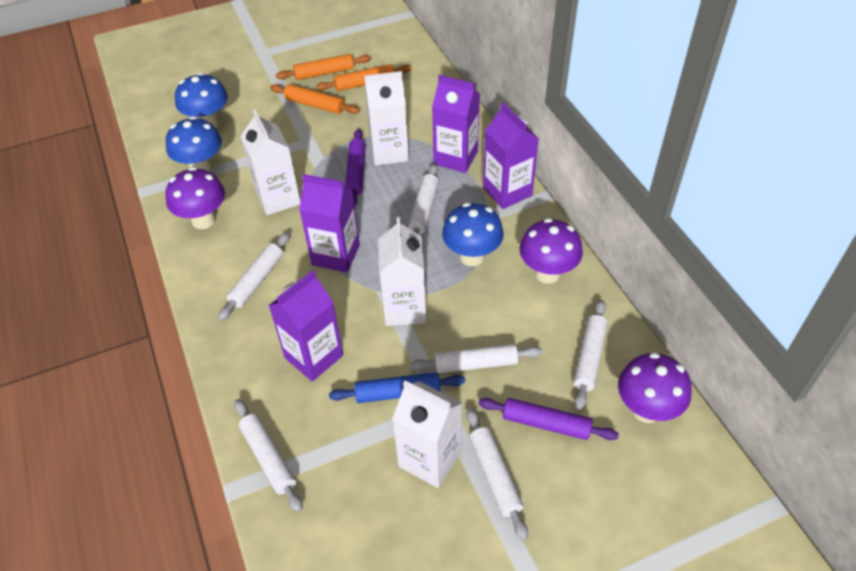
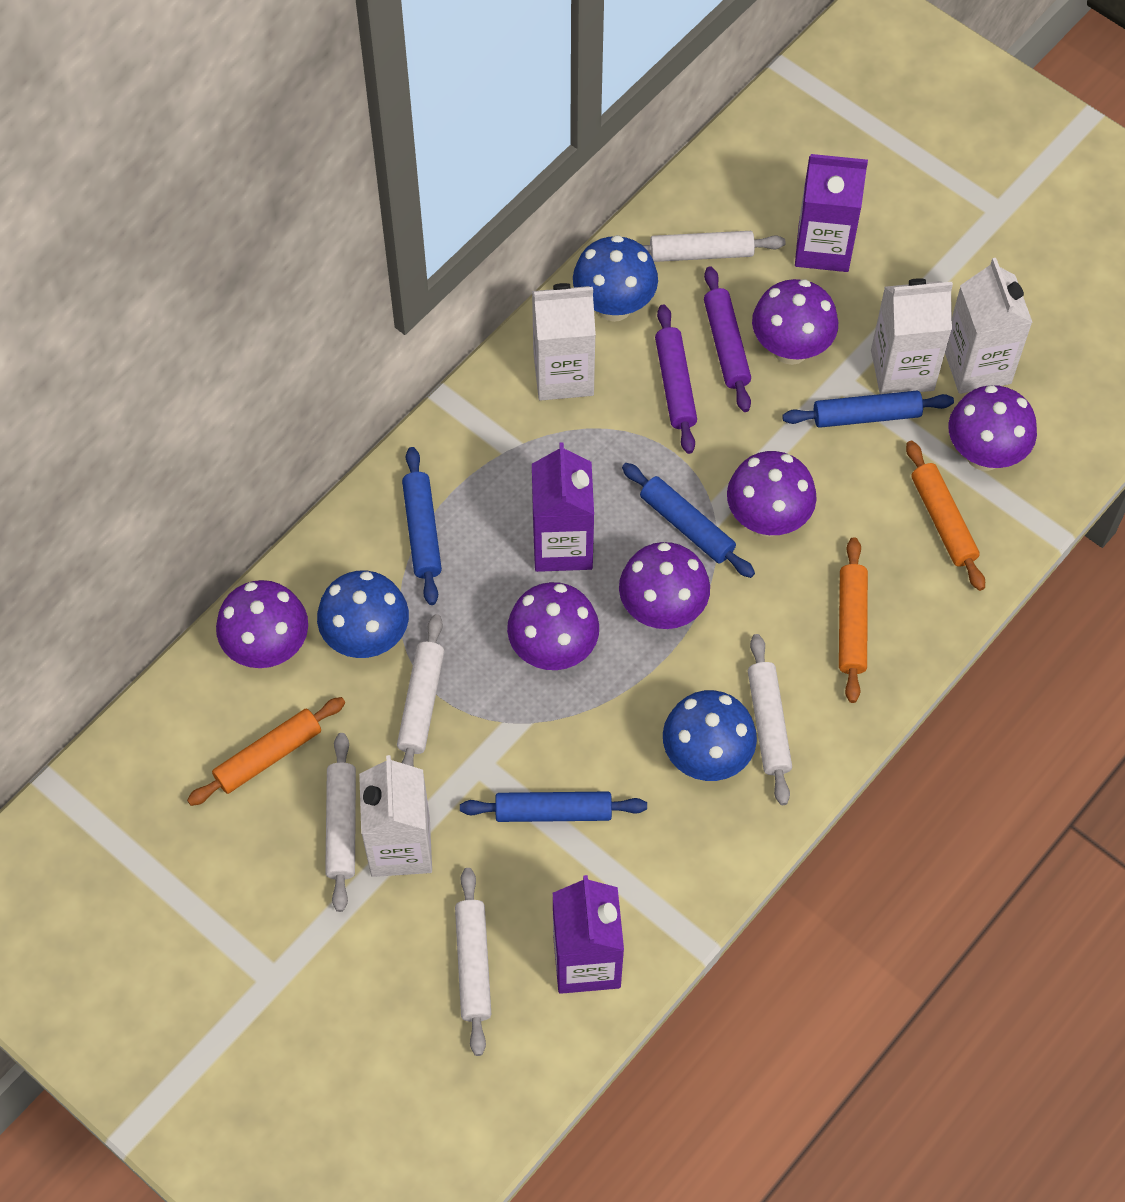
blue rolling pin: 1 -> 4
purple carton: 4 -> 3
purple mushroom: 3 -> 6
white rolling pin: 6 -> 5

